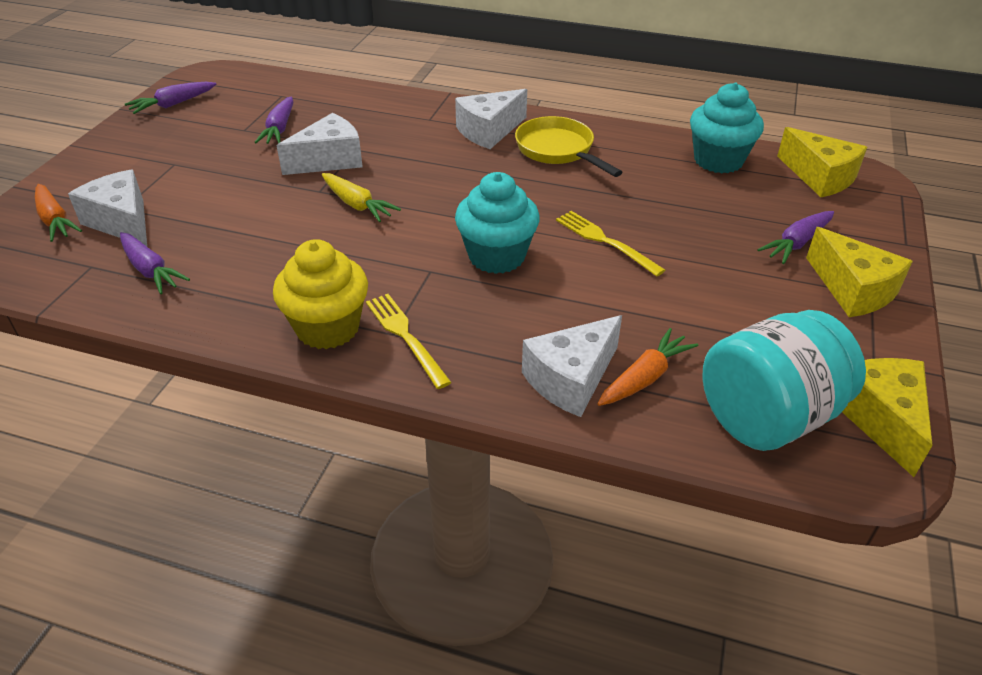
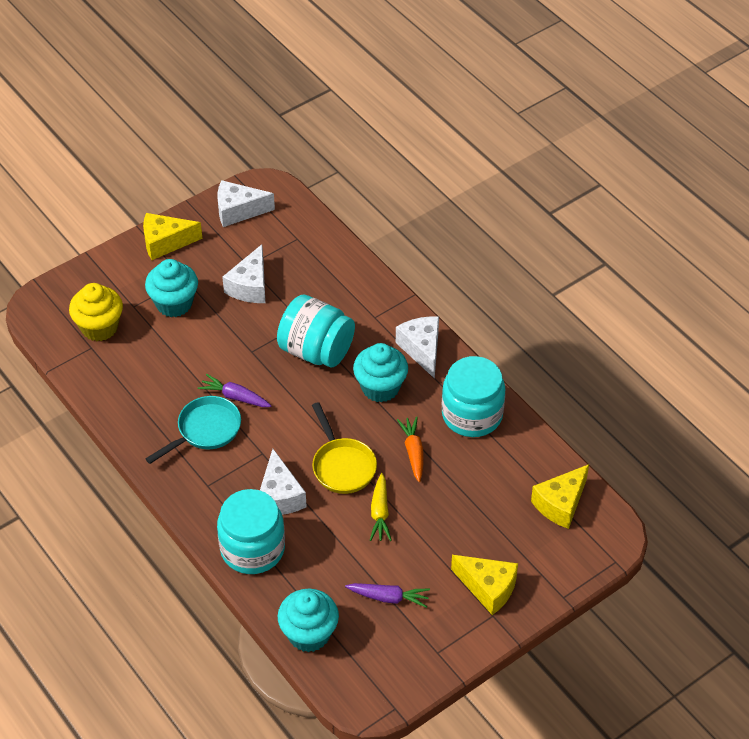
orange carrot: 2 -> 1
purple carrot: 4 -> 2
turquoise cupcake: 2 -> 3
turquoise jar: 1 -> 3
turquoise pan: 0 -> 1
yellow fork: 2 -> 0

